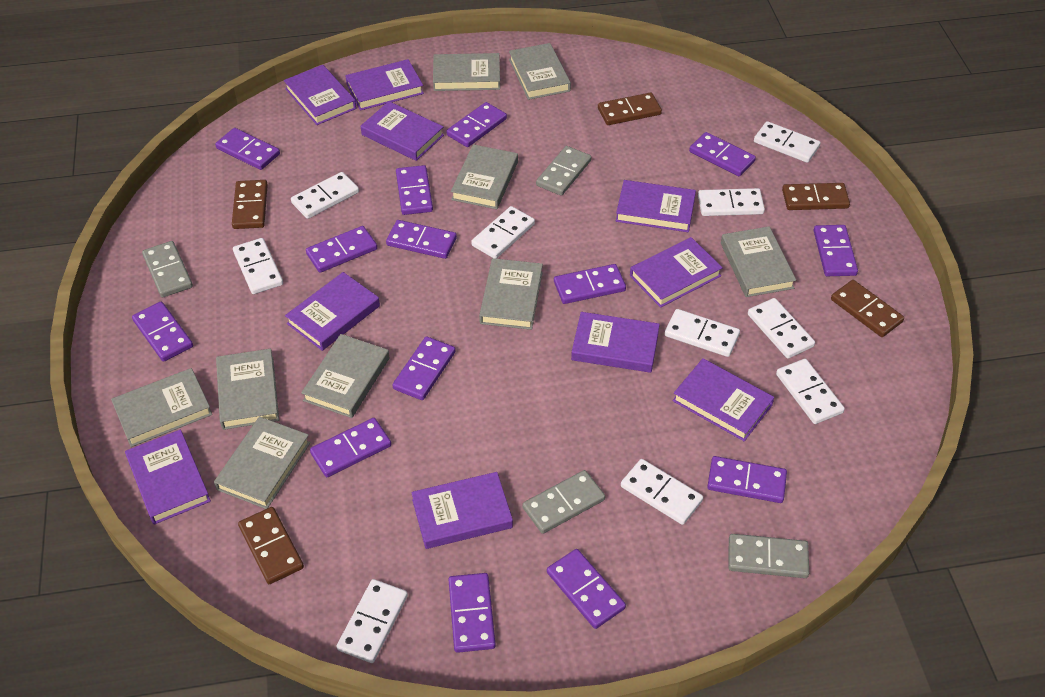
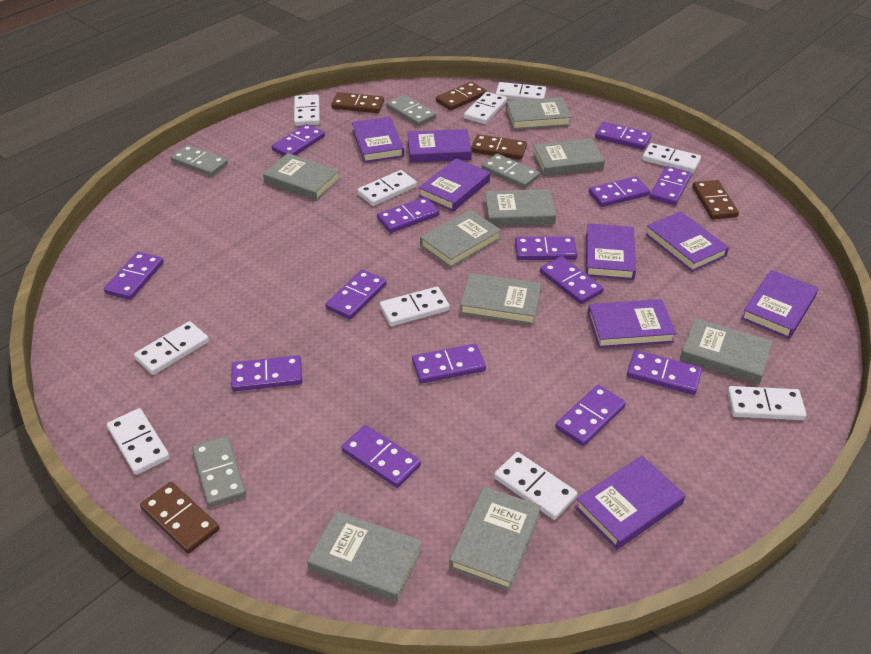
purple book: 10 -> 8

